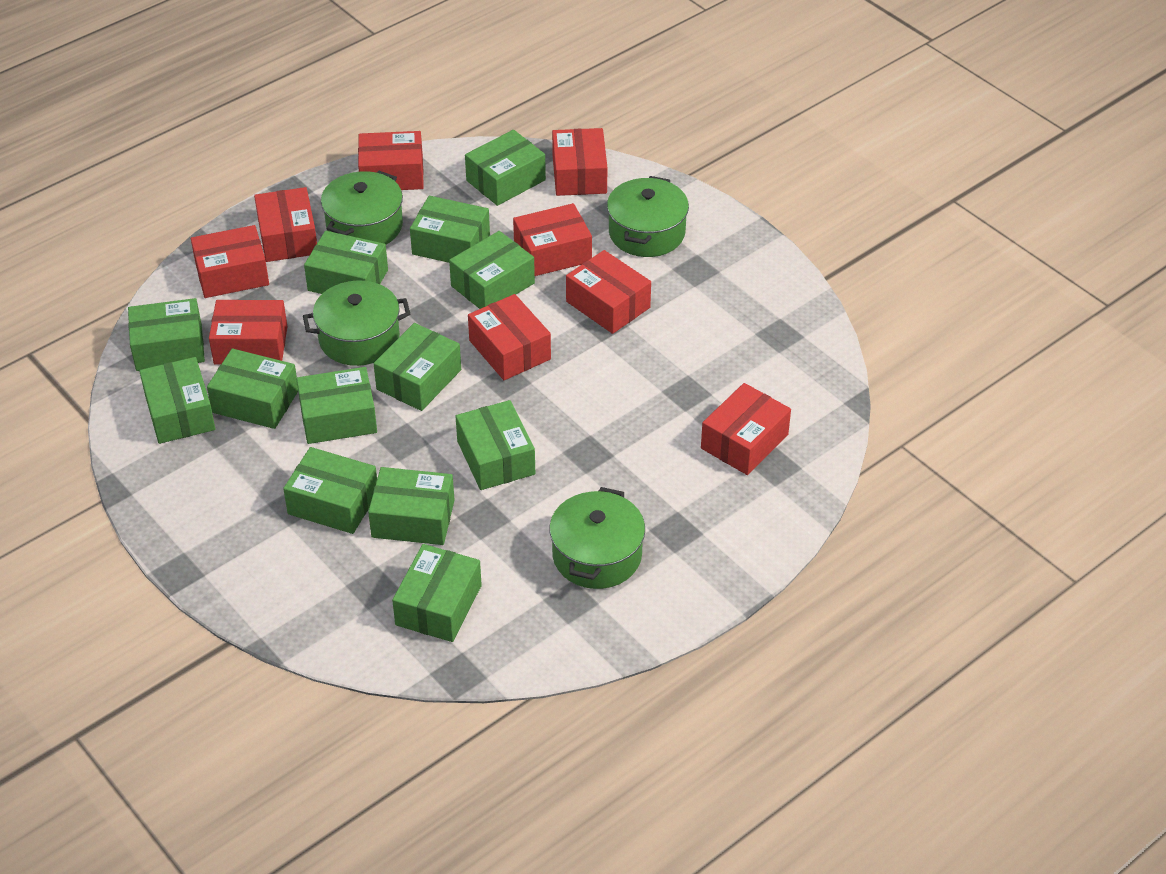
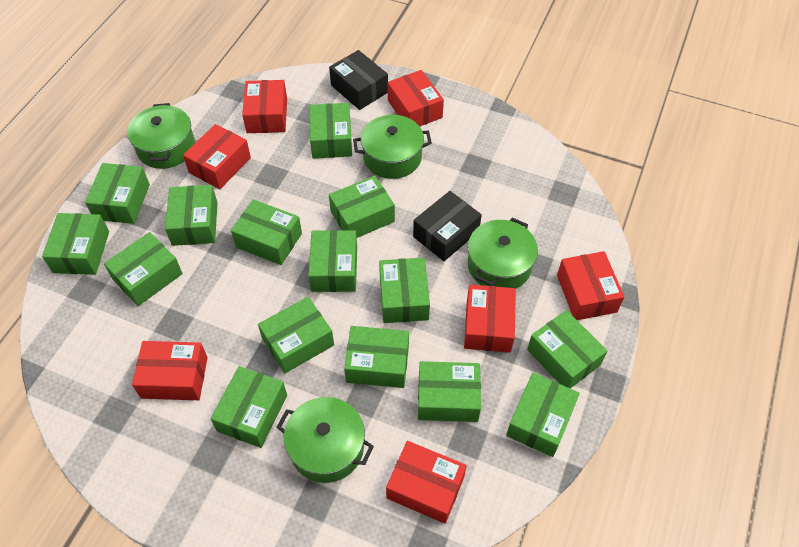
black box: 0 -> 2
green box: 13 -> 15
red box: 9 -> 7

